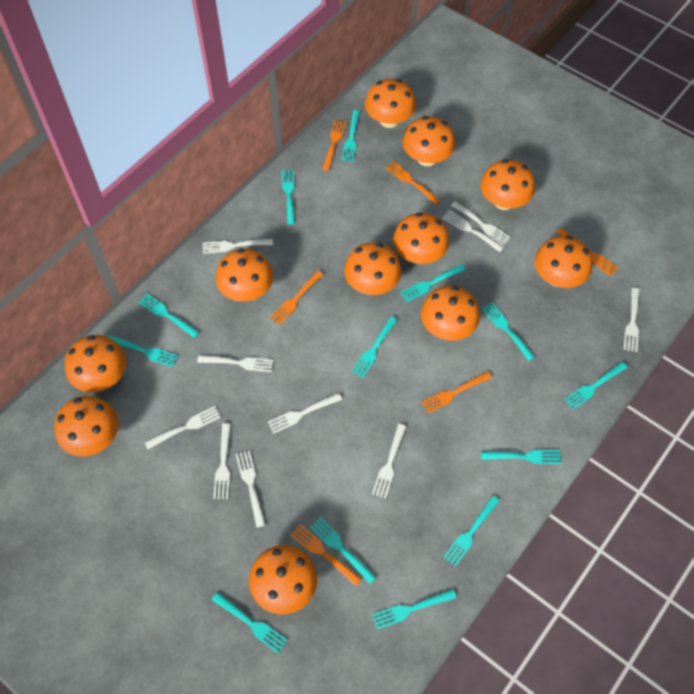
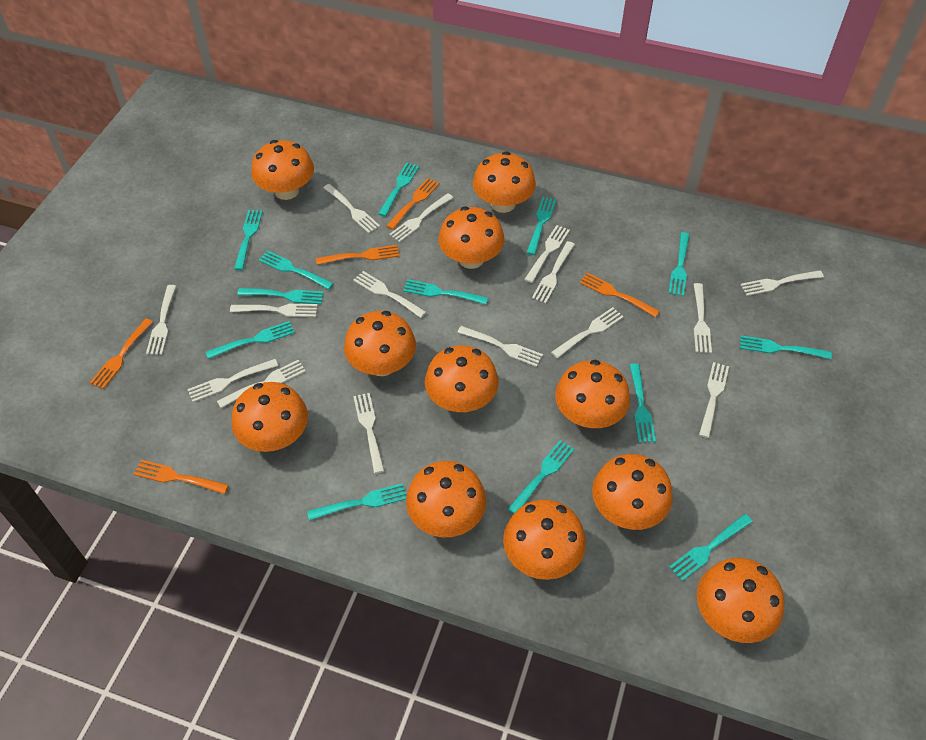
orange fork: 6 -> 5
white fork: 10 -> 15

